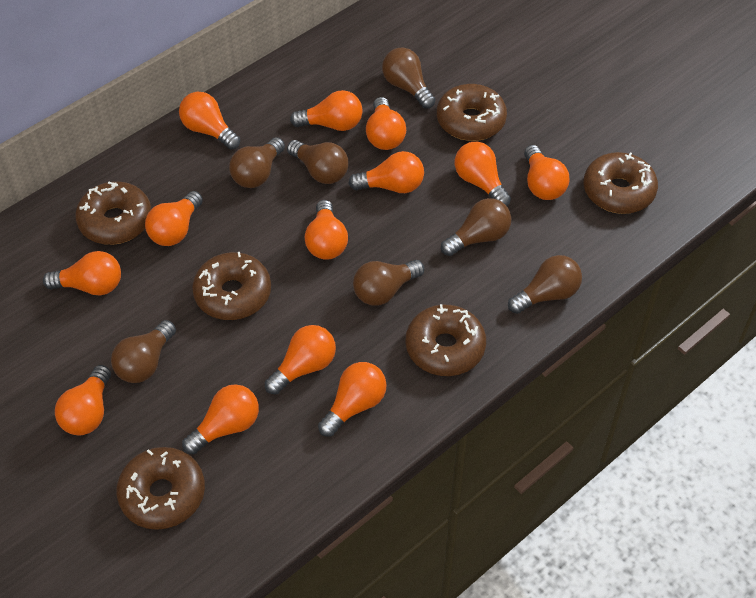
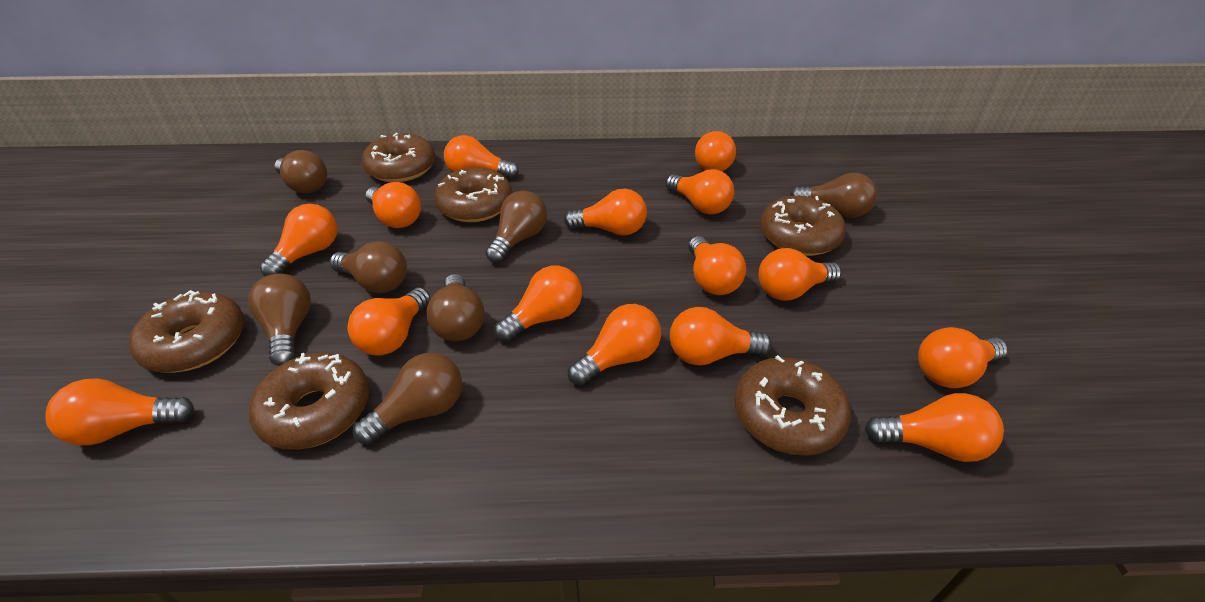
orange light bulb: 13 -> 15

